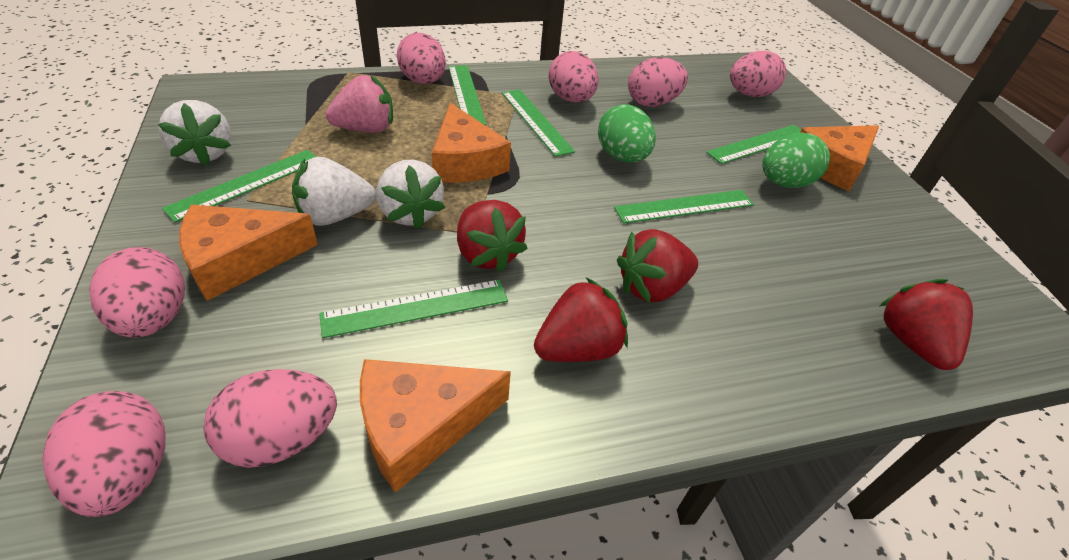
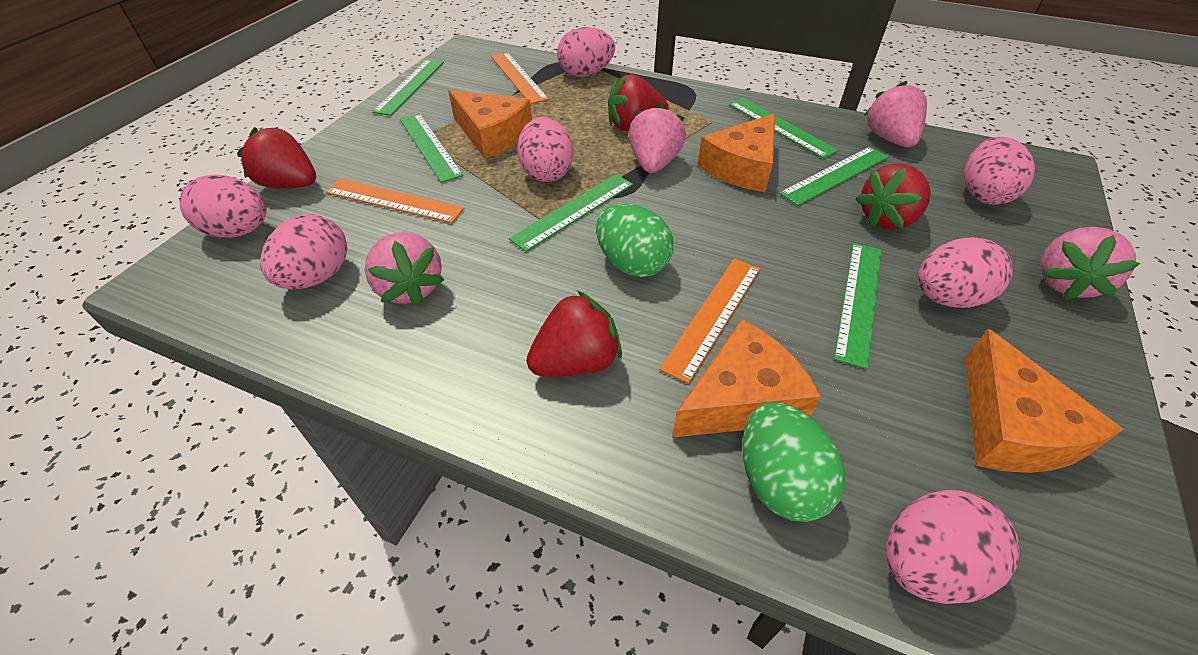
orange ruler: 0 -> 3
pink strawberry: 1 -> 4
white strawberry: 3 -> 0

